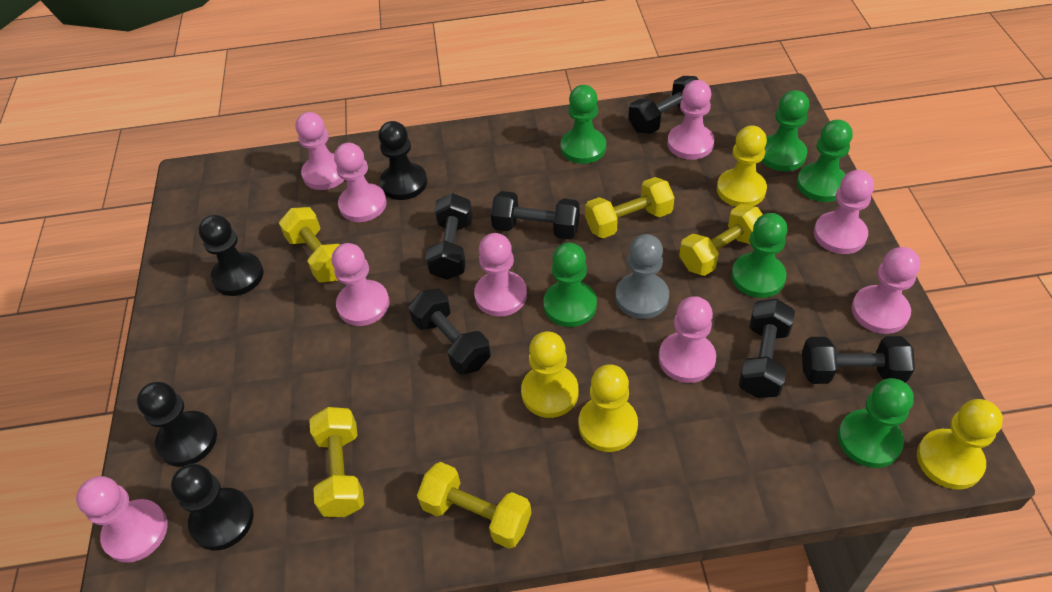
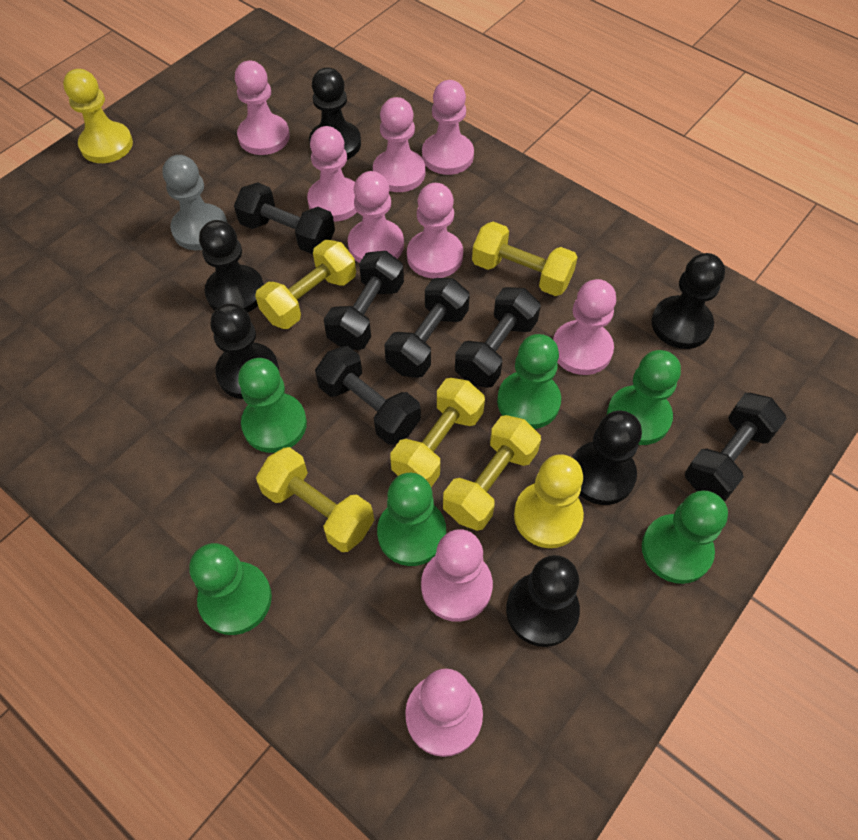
black pawn: 4 -> 6
yellow pawn: 4 -> 2

